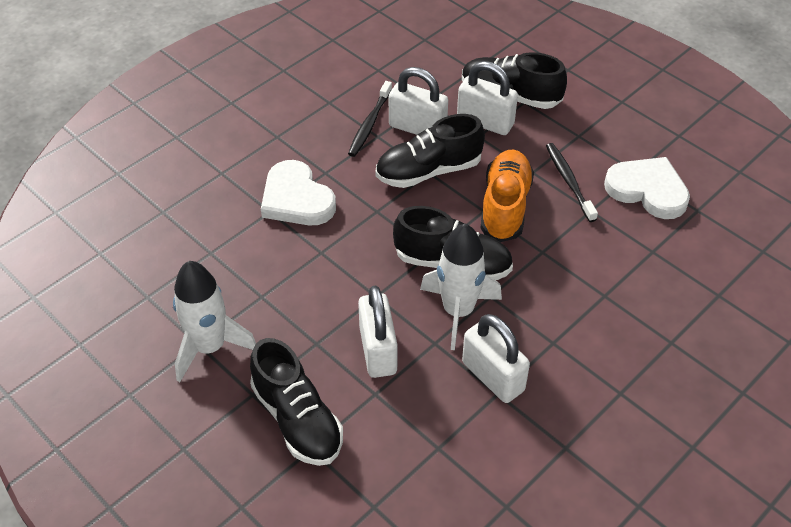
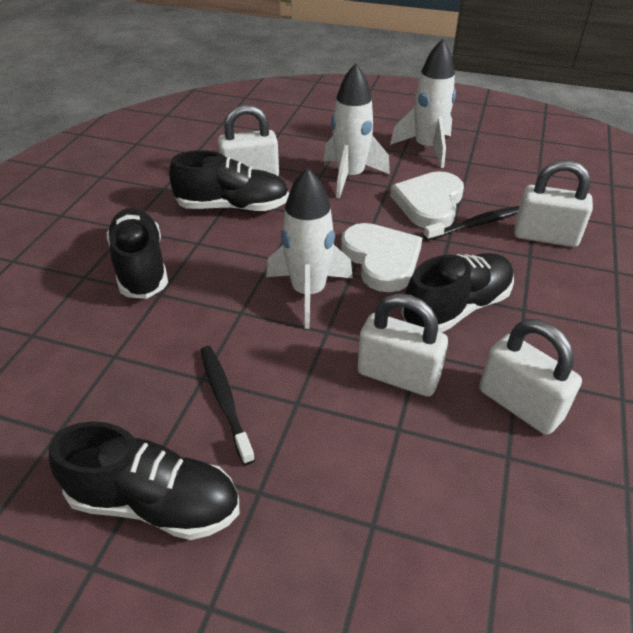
orange shoe: 1 -> 0
white rocket: 2 -> 3

